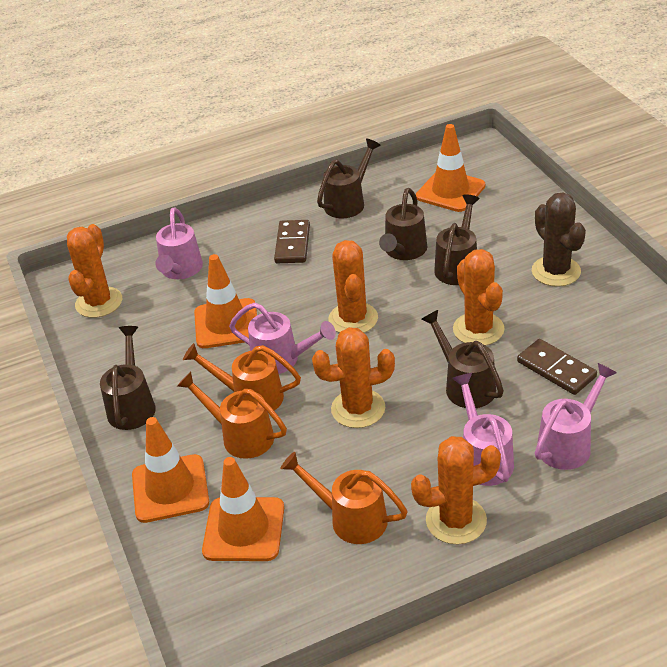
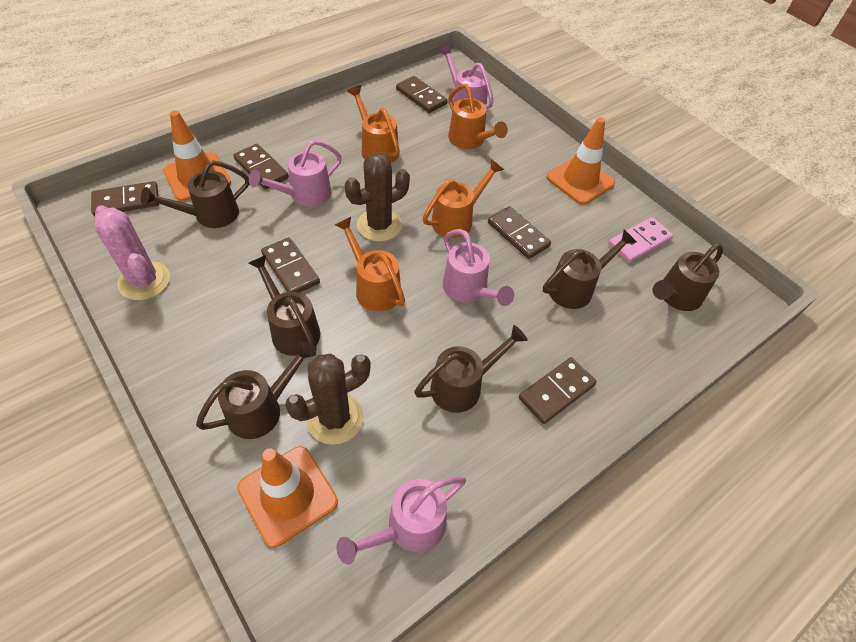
brown cactus: 1 -> 2
brown domino: 2 -> 6
brown watering can: 5 -> 6
orange cactus: 5 -> 0
orange traffic cone: 4 -> 3
orange watering can: 3 -> 4
pink cactus: 0 -> 1
pink domino: 0 -> 1

